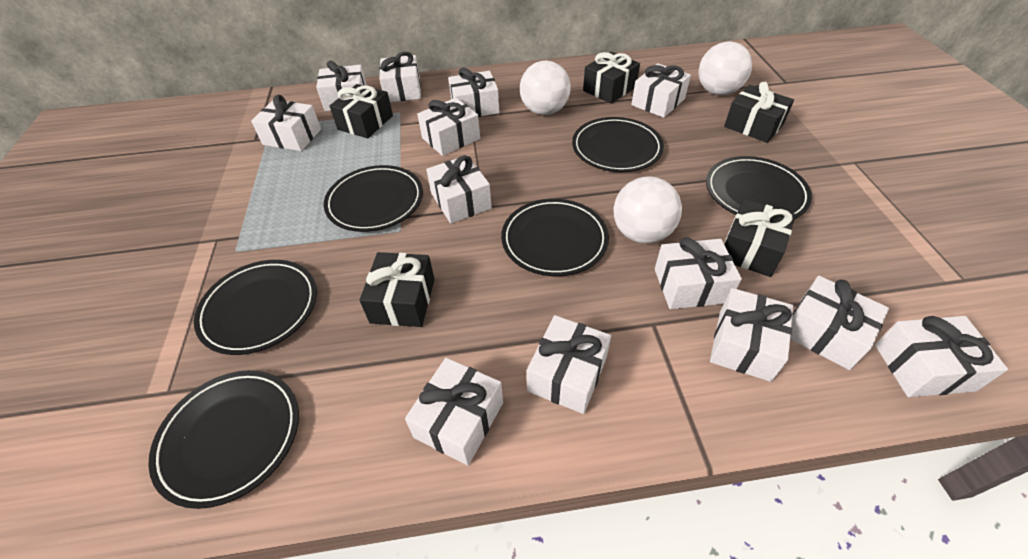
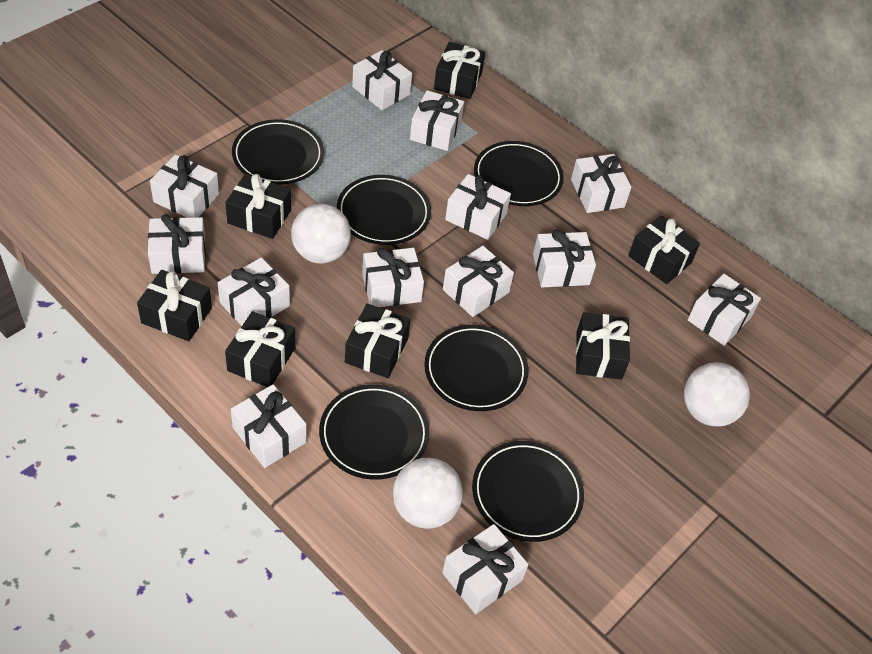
black gift: 5 -> 7

